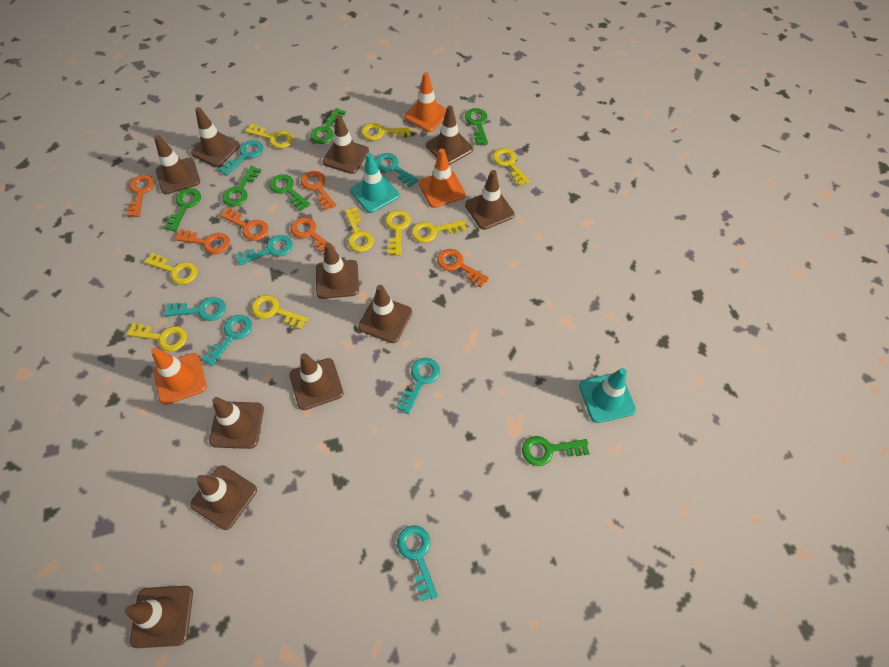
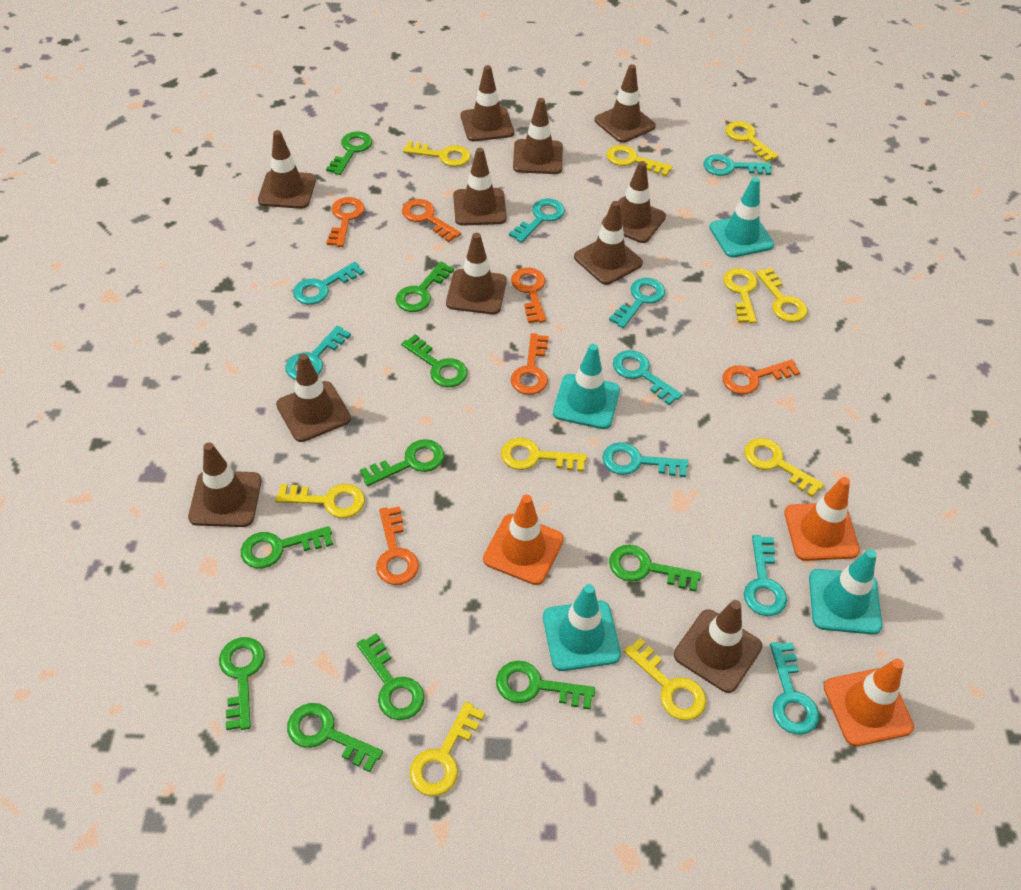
green key: 6 -> 10
turquoise key: 7 -> 9
turquoise traffic cone: 2 -> 4
yellow key: 9 -> 10

